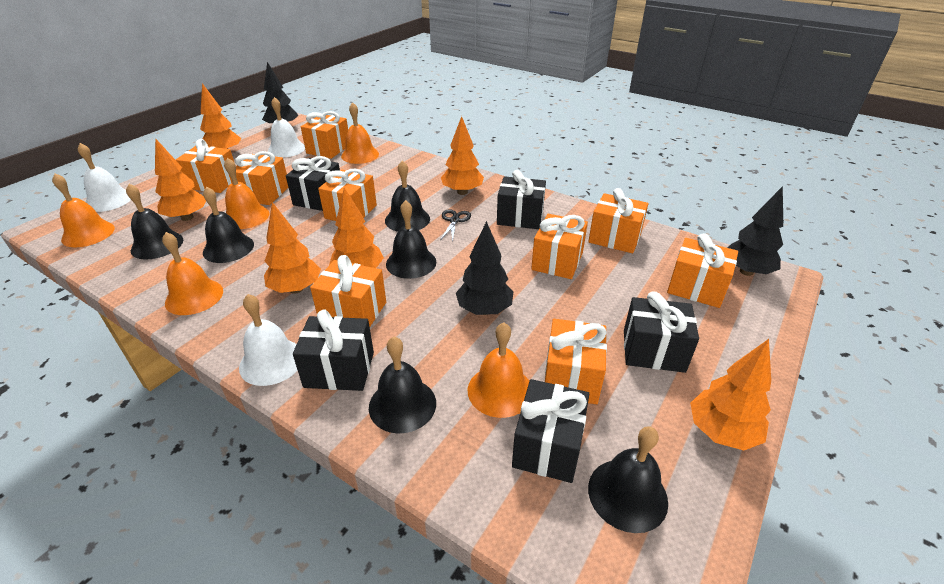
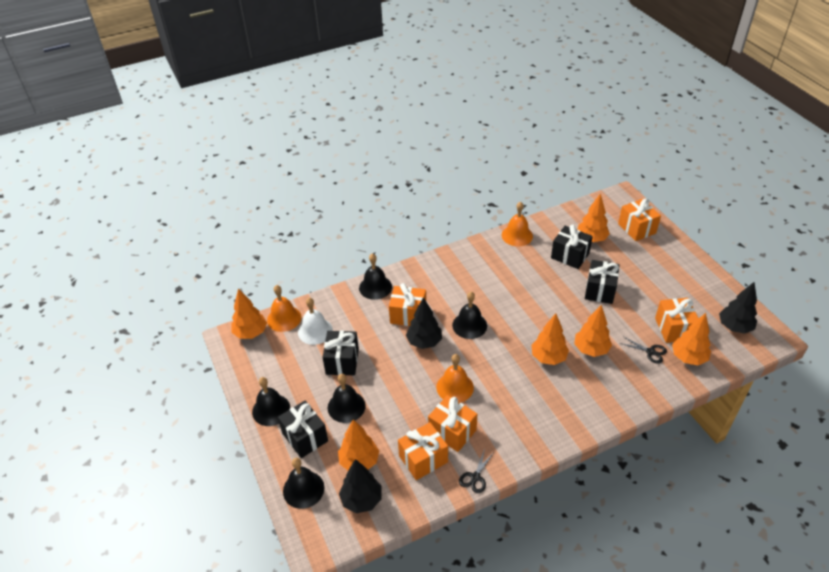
black bell: 6 -> 5
black gift: 5 -> 4
black scissors: 1 -> 2
orange bell: 5 -> 3
orange gift: 9 -> 5
white bell: 3 -> 1

